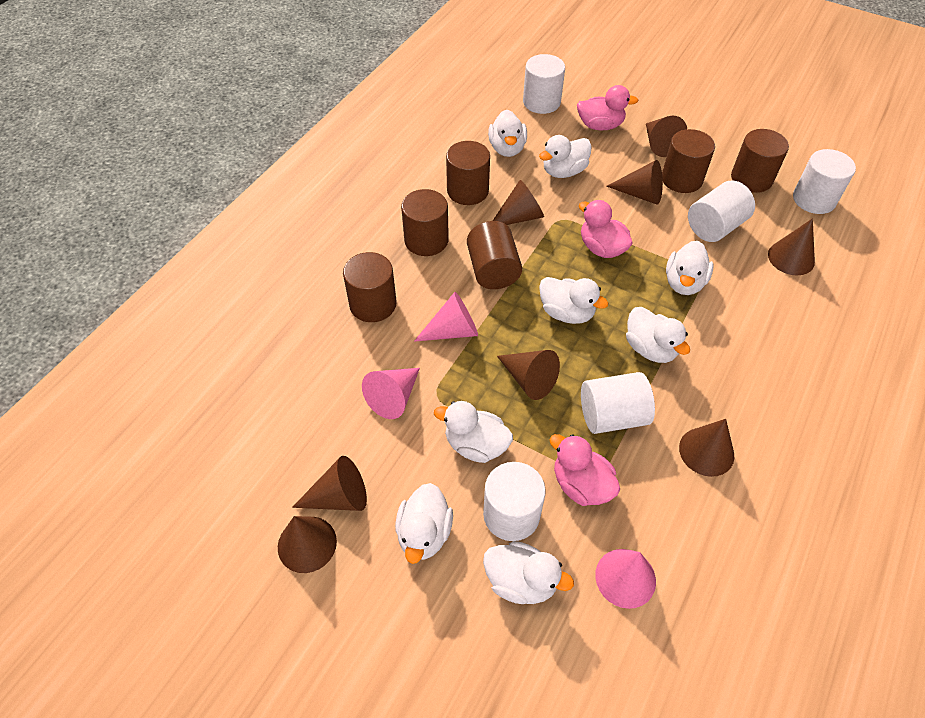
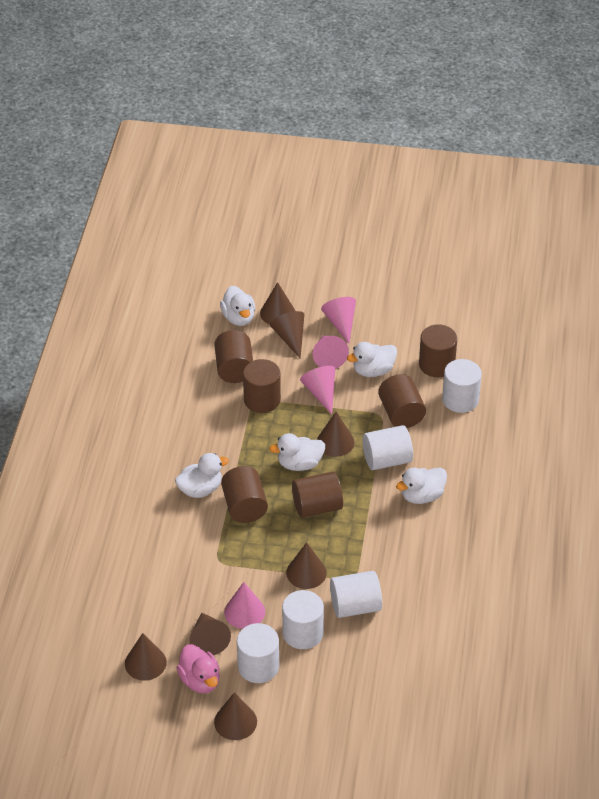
brown cone: 8 -> 7
pink cone: 3 -> 4
pink duck: 3 -> 1
white duck: 8 -> 5

